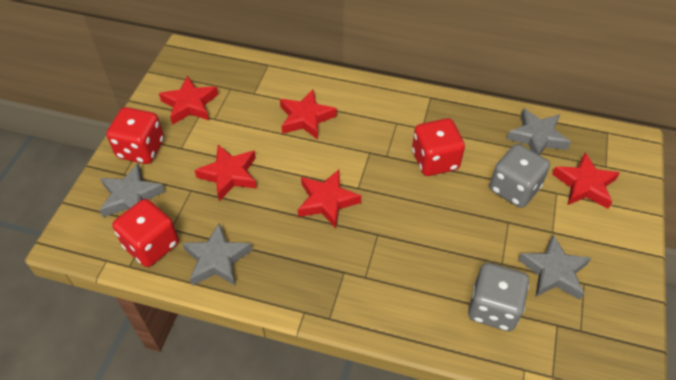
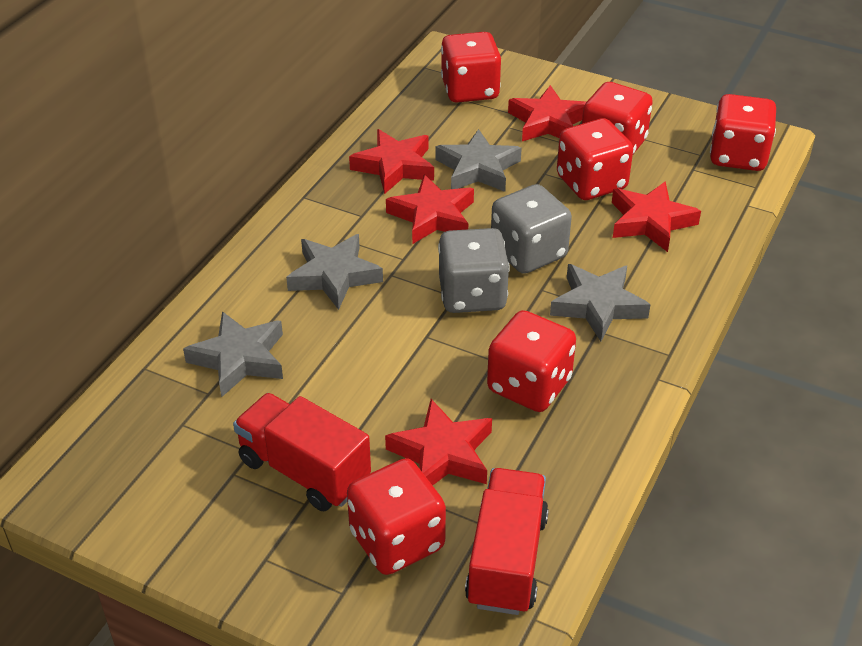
red dice: 3 -> 6
red truck: 0 -> 2

